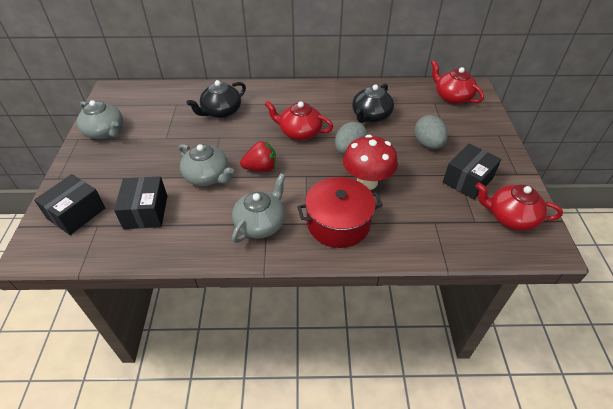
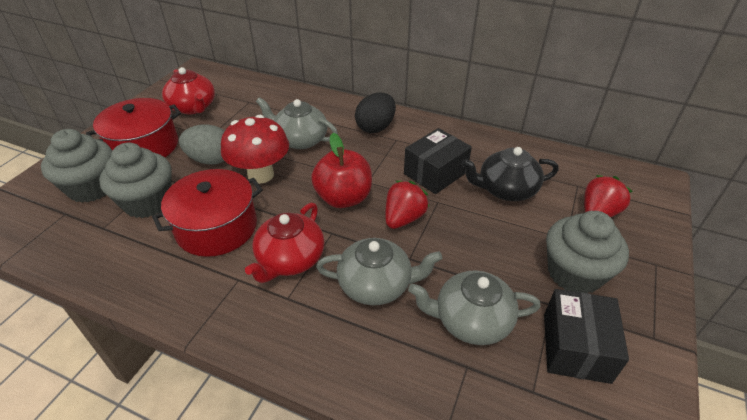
black box: 3 -> 2
black egg: 0 -> 1
black teapot: 2 -> 1
grey cupcake: 0 -> 3
grey egg: 2 -> 1
red apple: 0 -> 1
red pot: 1 -> 2
red strawberry: 1 -> 2
red teapot: 3 -> 2

